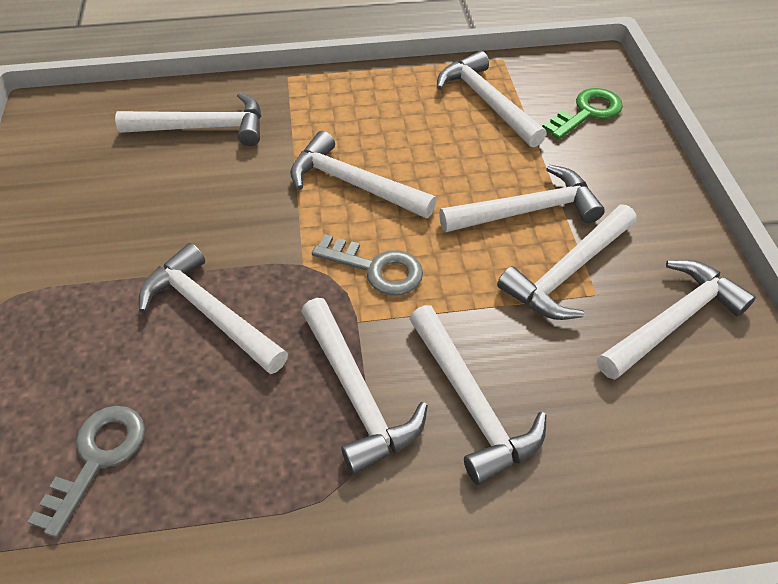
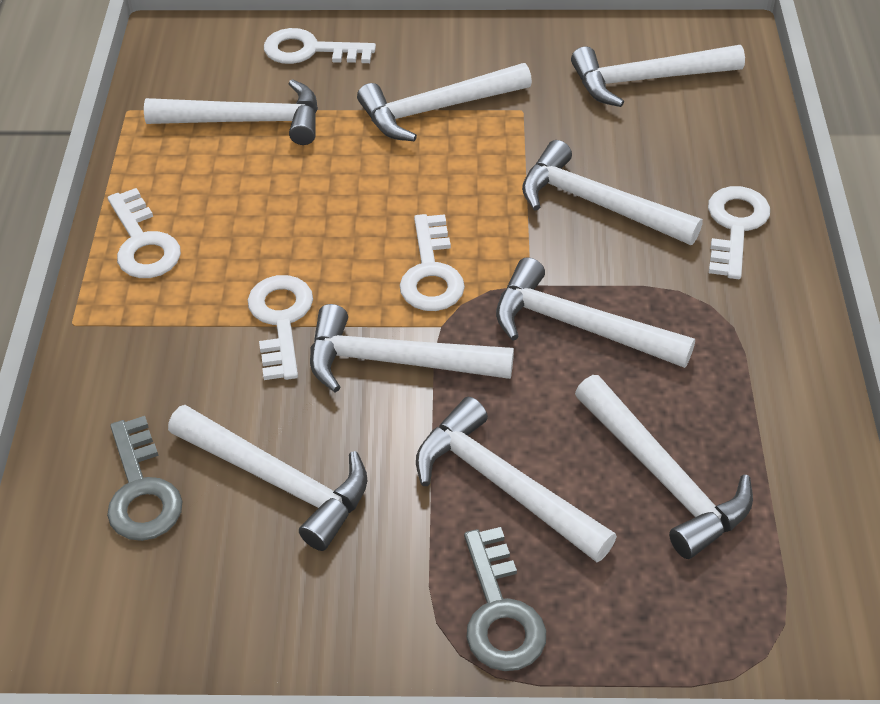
green key: 1 -> 0
white key: 0 -> 5

